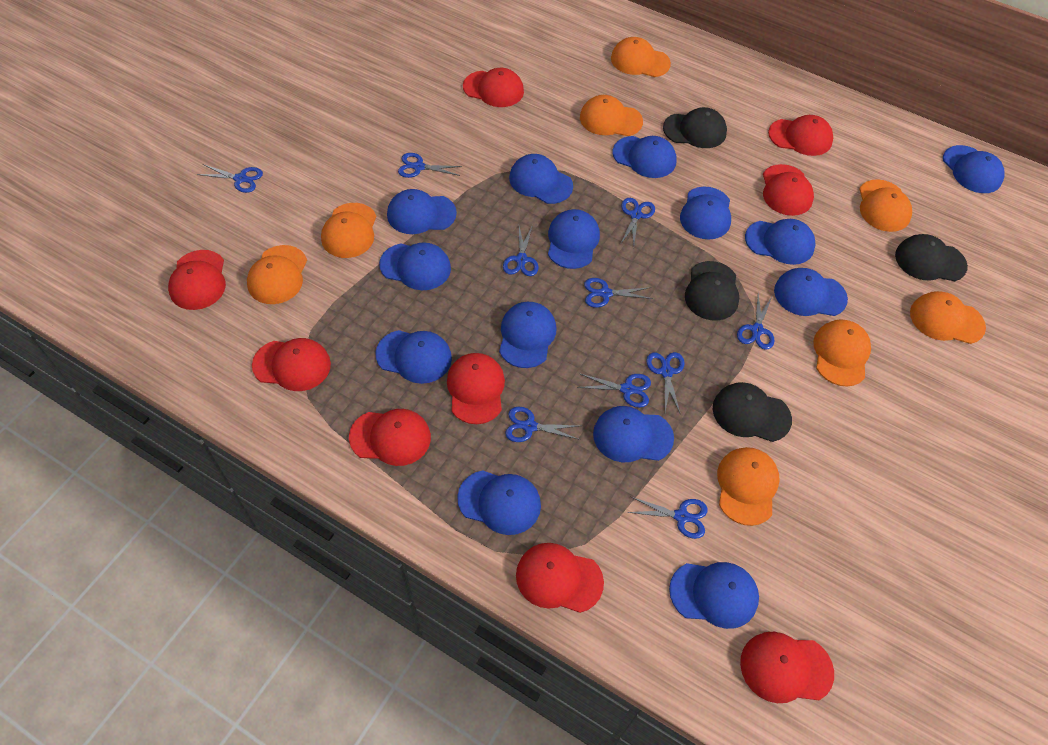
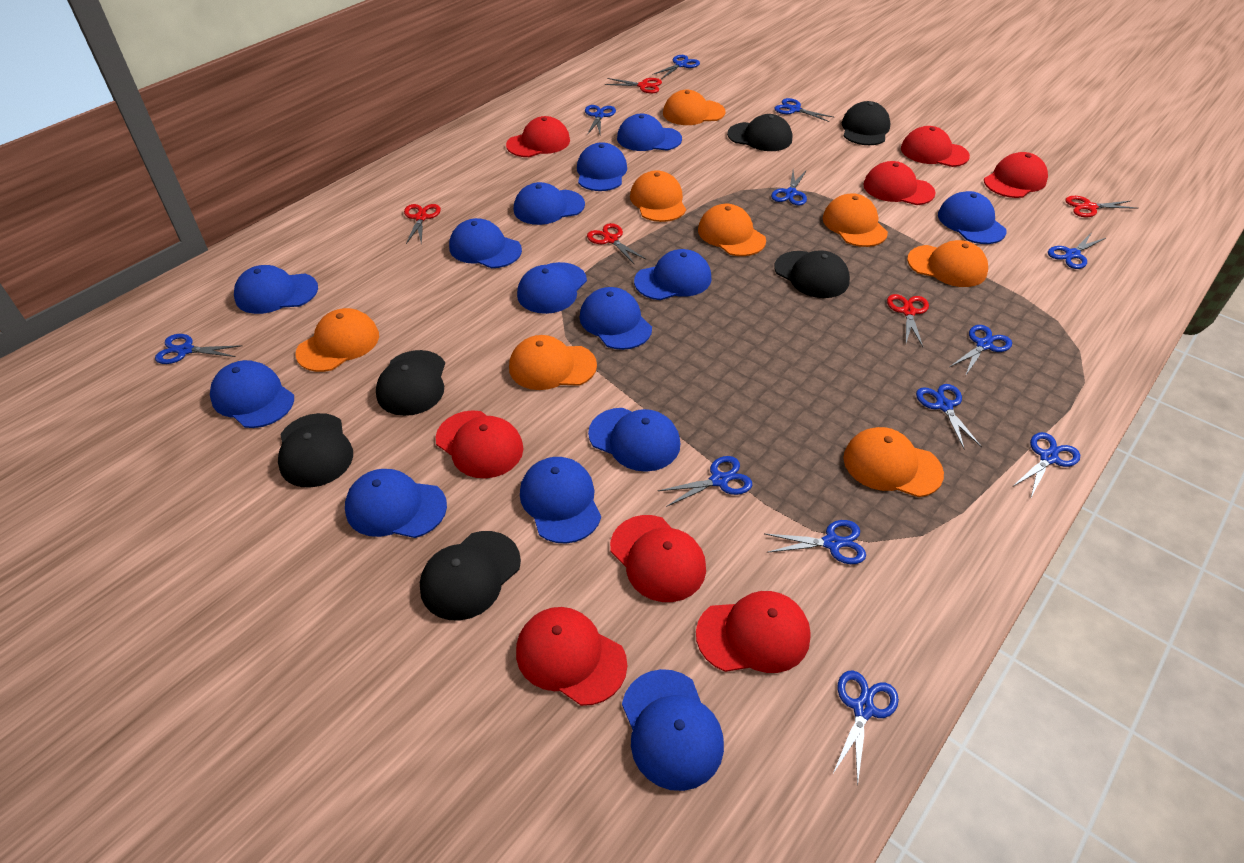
black cap: 4 -> 6
blue scissors: 10 -> 12
red cap: 9 -> 8
red scissors: 0 -> 5

